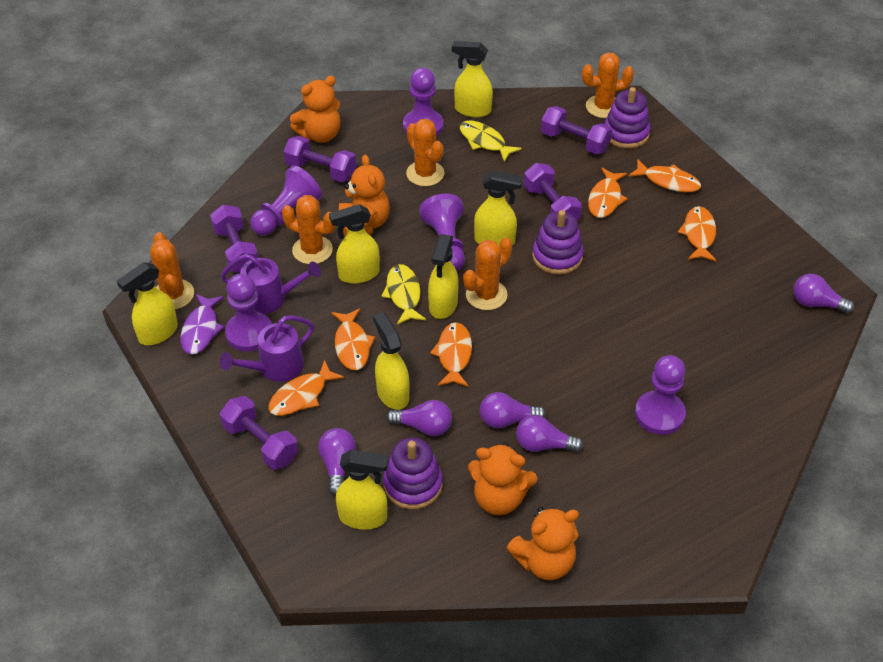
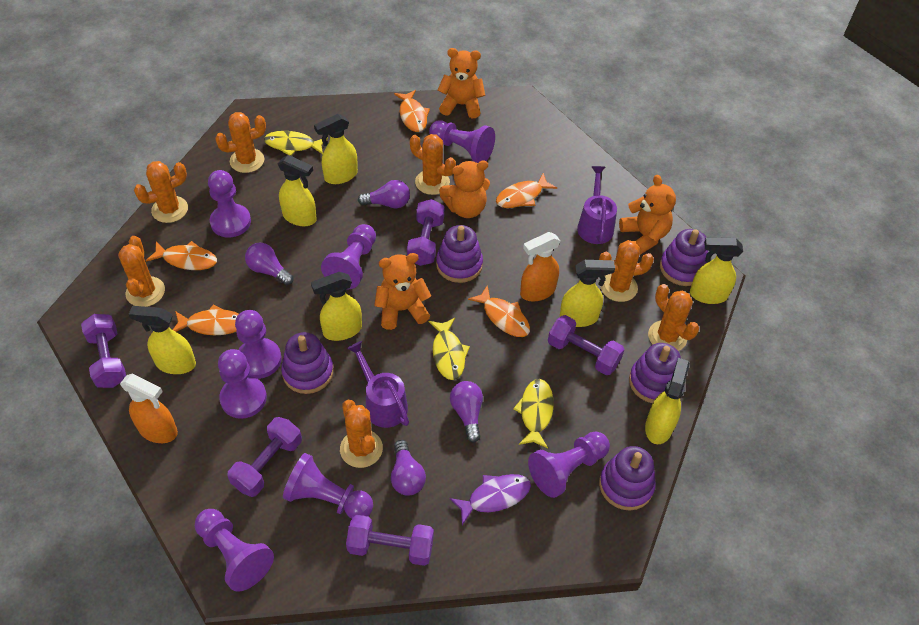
orange cactus: 5 -> 7
orange fish: 6 -> 5
orange spray bottle: 0 -> 2
purple light bulb: 5 -> 4
purple pawn: 5 -> 8
purple stacking toy: 3 -> 5
yellow fish: 2 -> 3

